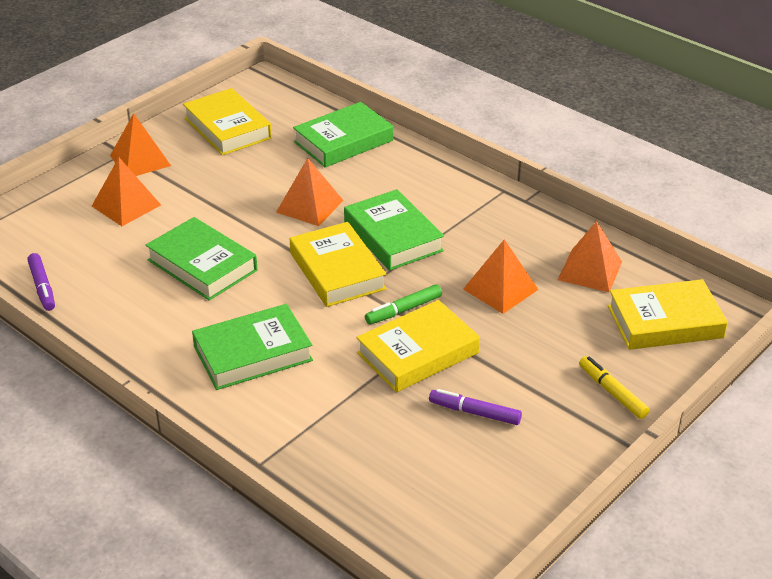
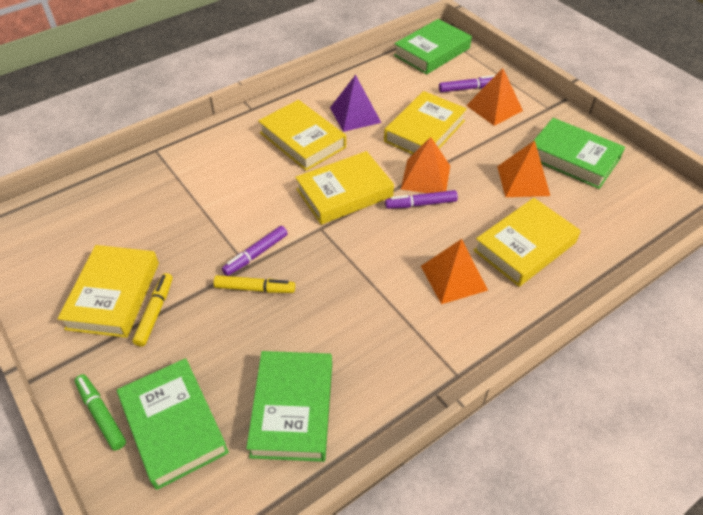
orange pyramid: 5 -> 4
purple marker: 2 -> 3
purple pyramid: 0 -> 1
yellow book: 4 -> 5
yellow marker: 1 -> 2

